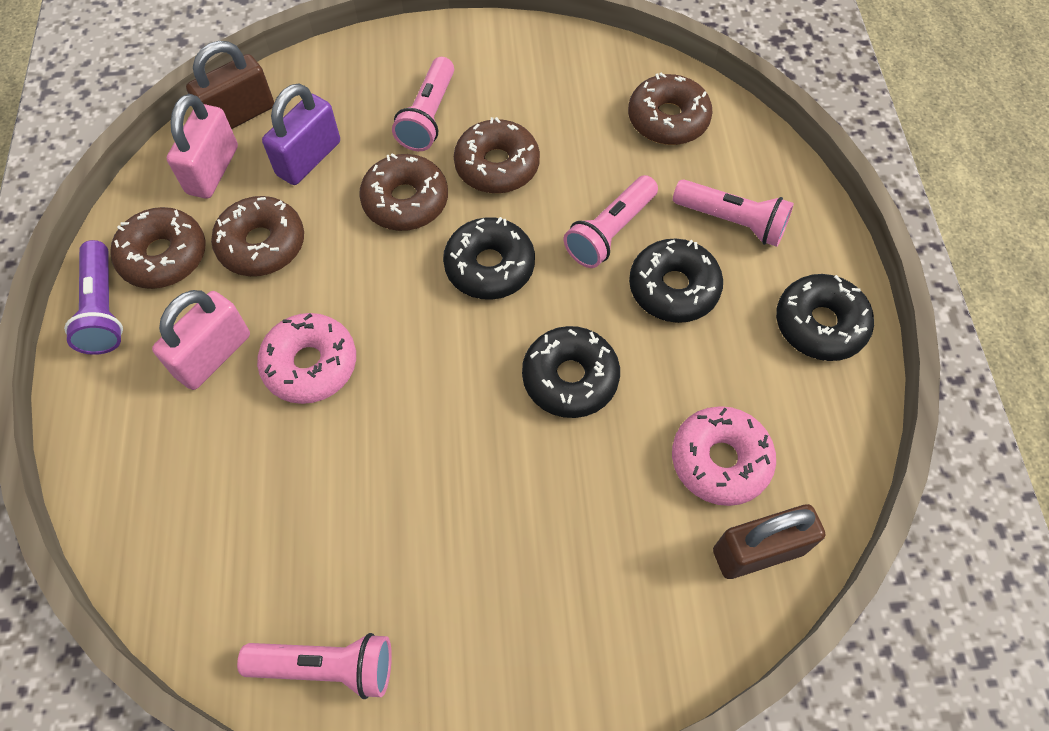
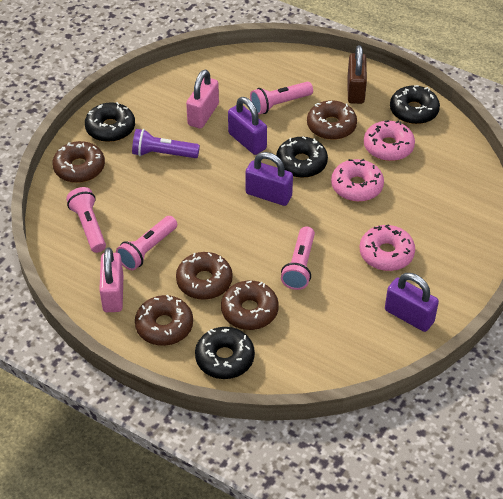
brown padlock: 2 -> 1
pink donut: 2 -> 3
purple padlock: 1 -> 3

